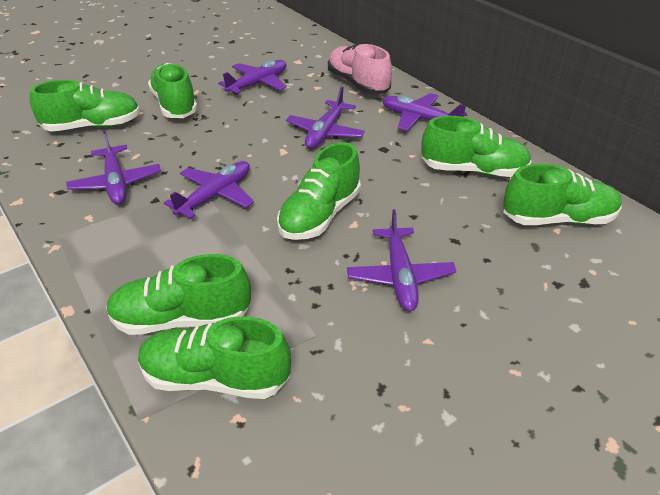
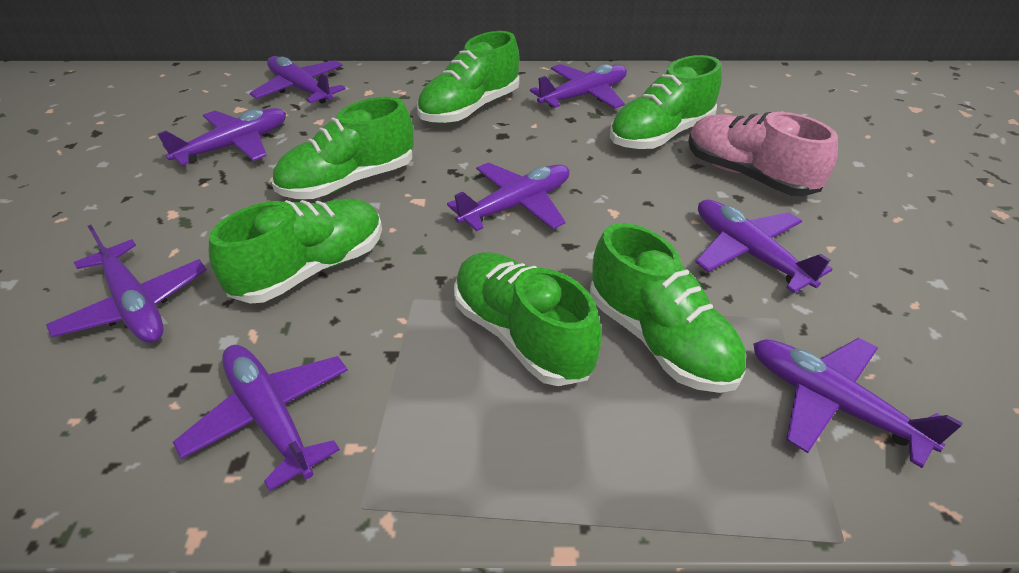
green shoe: 7 -> 6
purple plane: 6 -> 8

